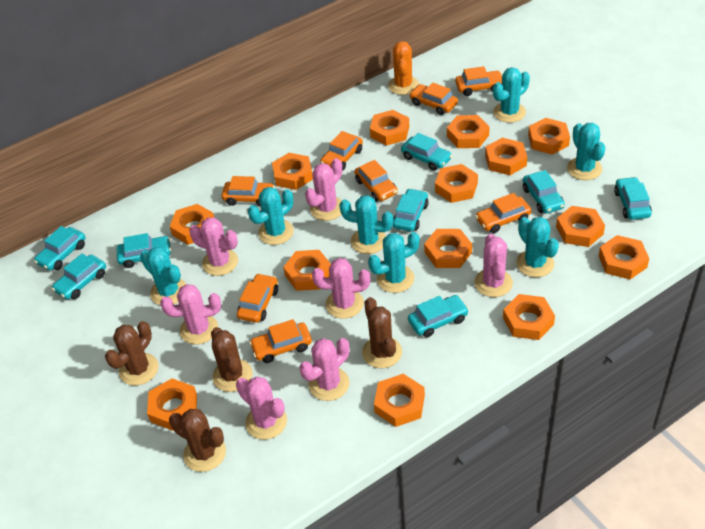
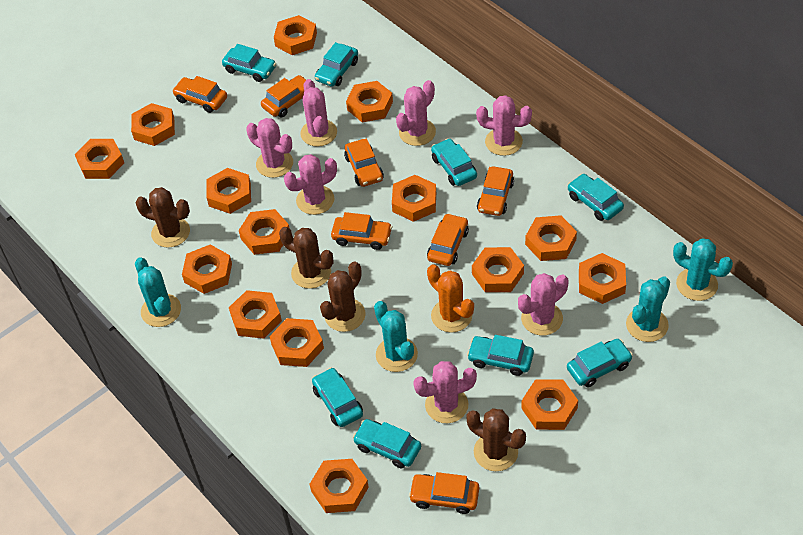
orange car: 8 -> 7
orange nut: 14 -> 15
turquoise cactus: 7 -> 4

